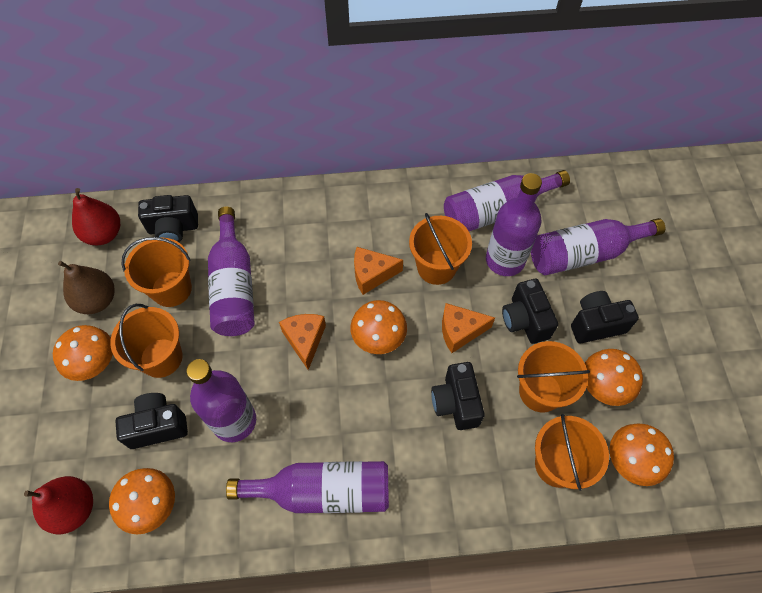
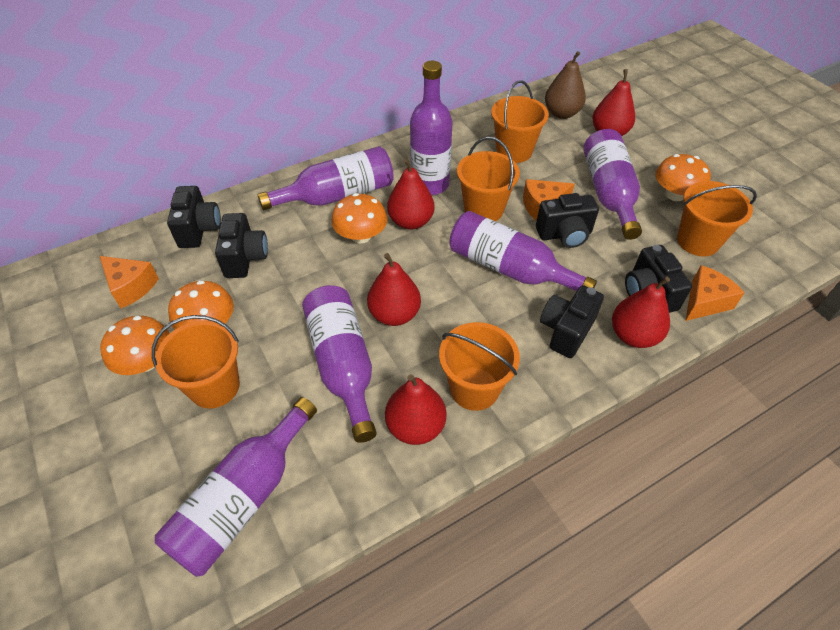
orange mushroom: 5 -> 4
red pear: 2 -> 5

